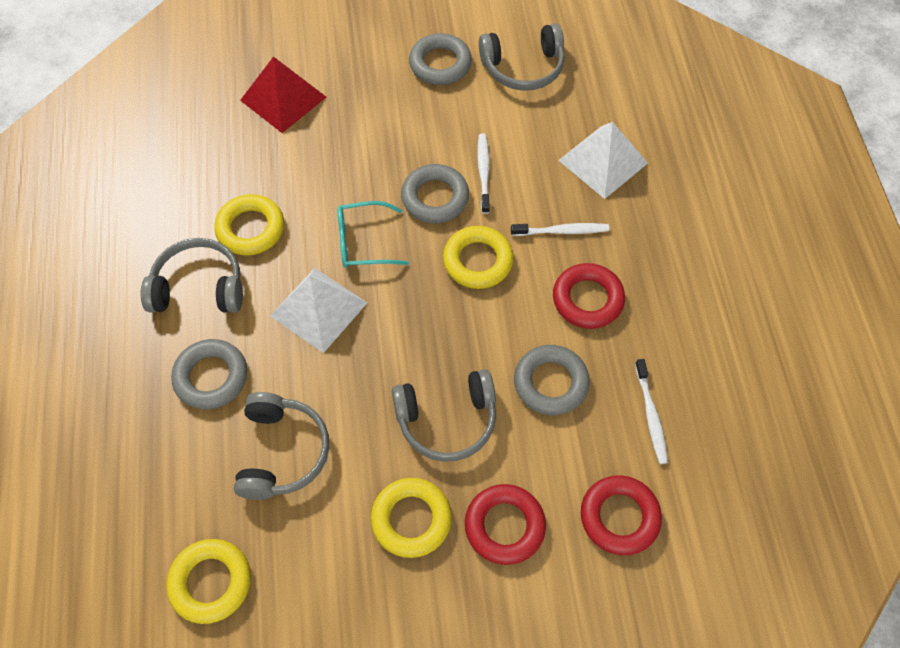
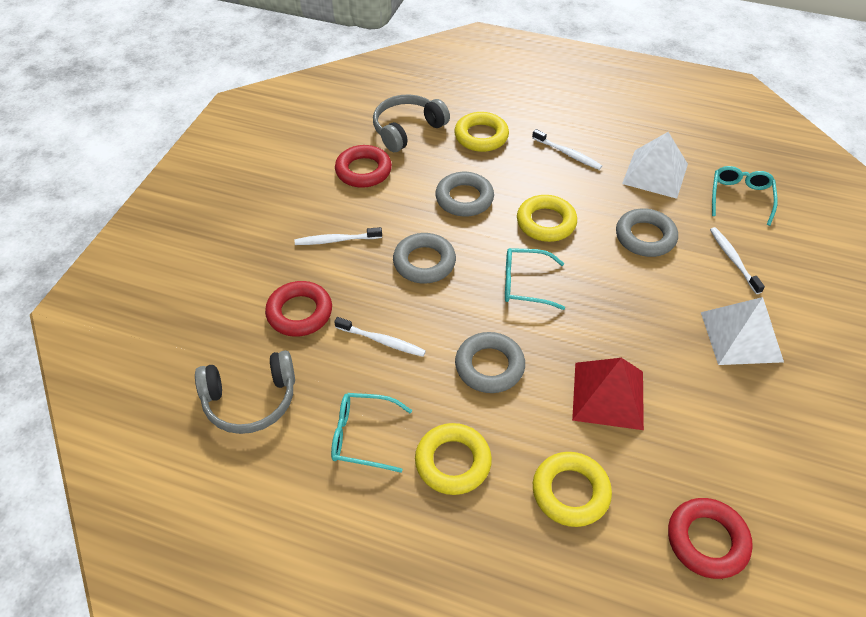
grey headphones: 4 -> 2
turquoise glasses: 1 -> 3
white toothbrush: 3 -> 4

